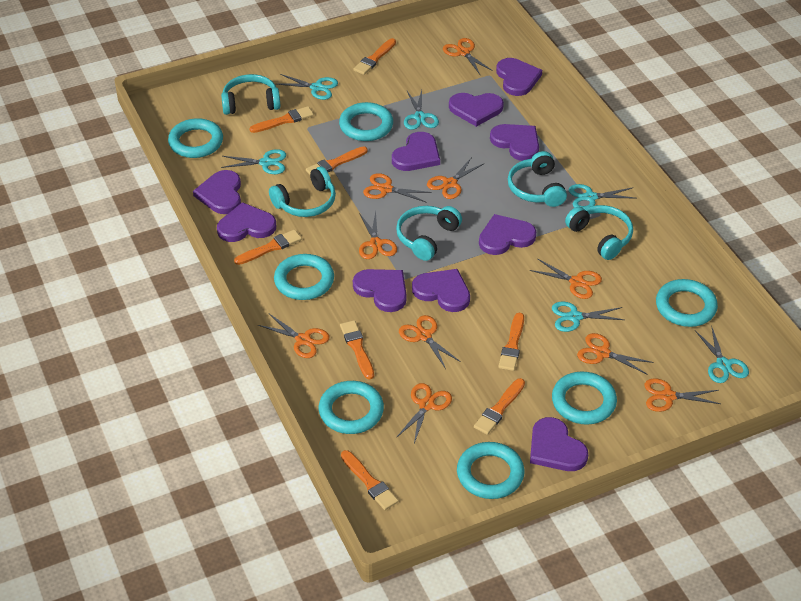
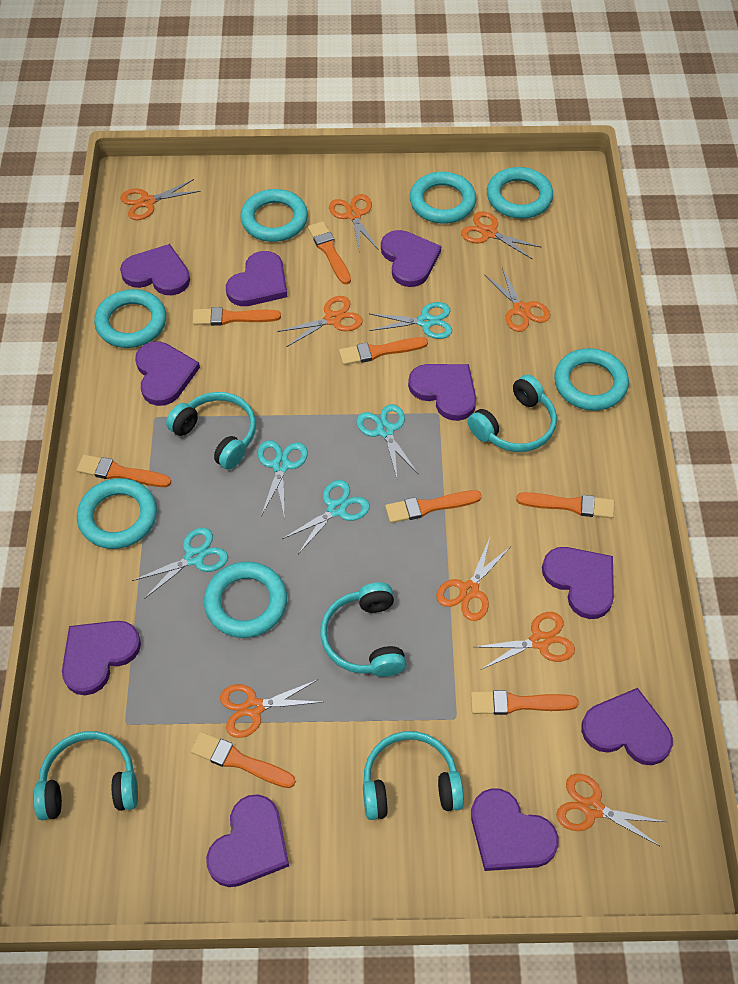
orange scissors: 10 -> 9
turquoise scissors: 6 -> 5

